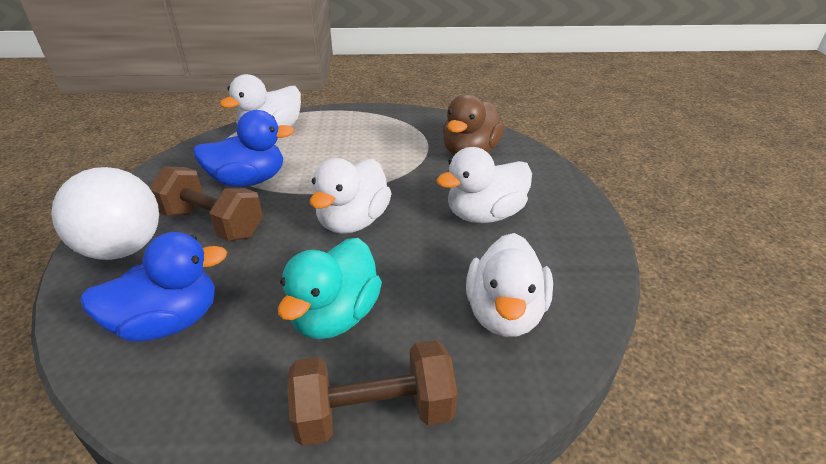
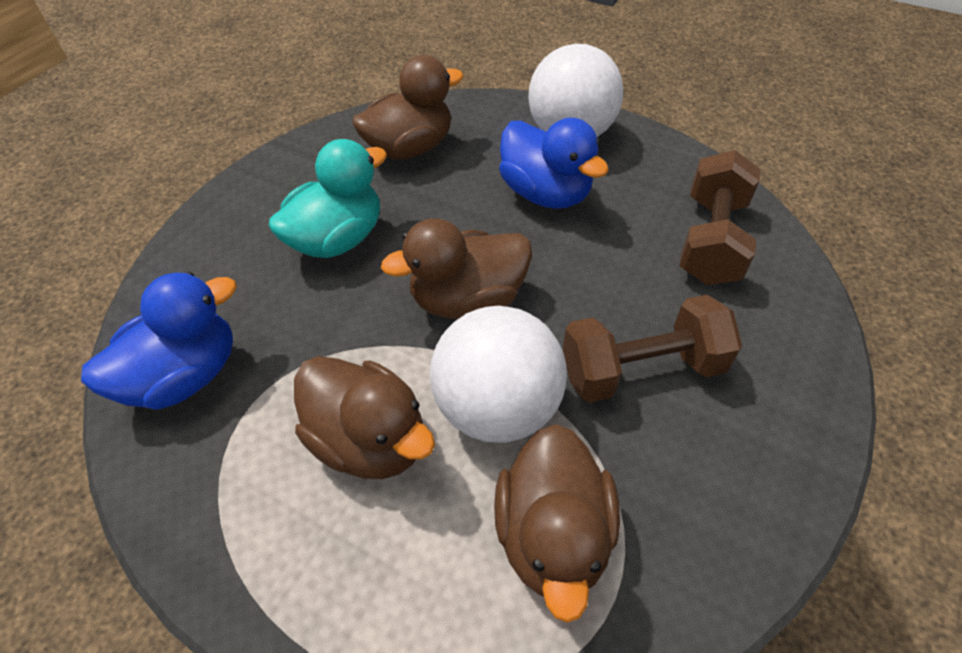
brown duck: 1 -> 4
white ball: 1 -> 2
white duck: 4 -> 0

